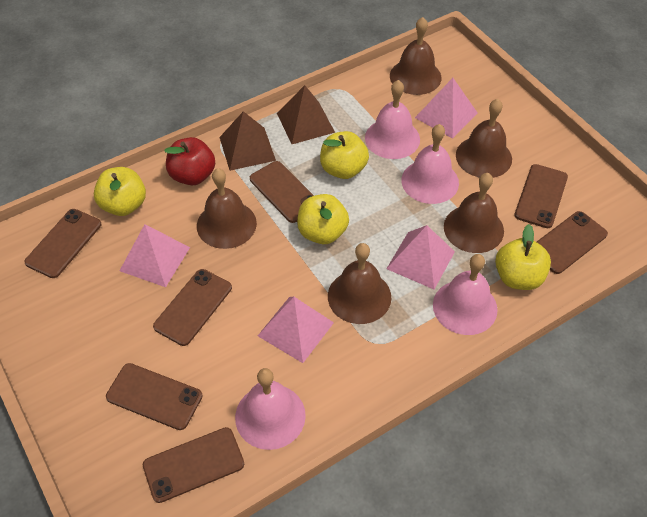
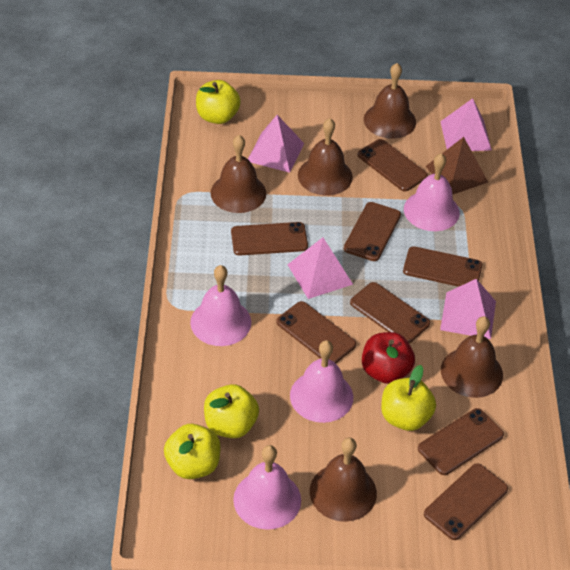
brown phone: 7 -> 8
brown pyramid: 2 -> 1

